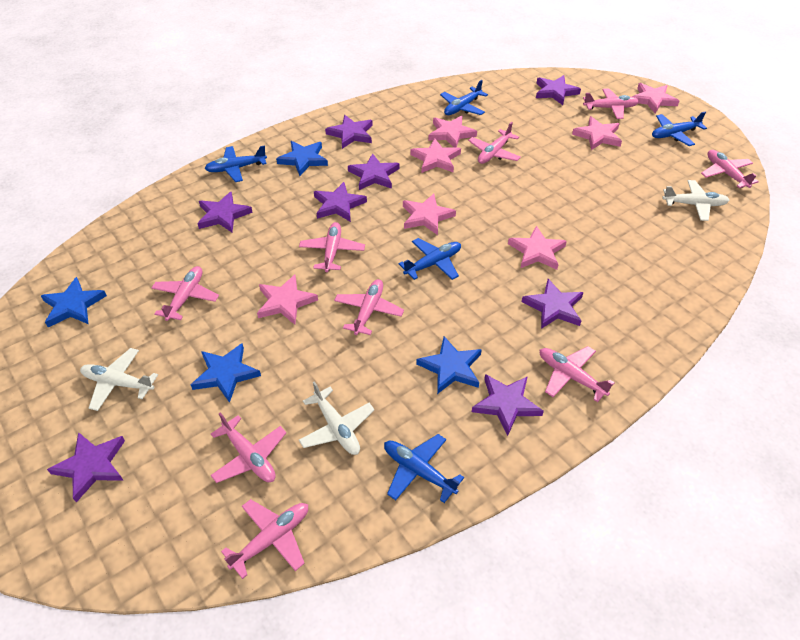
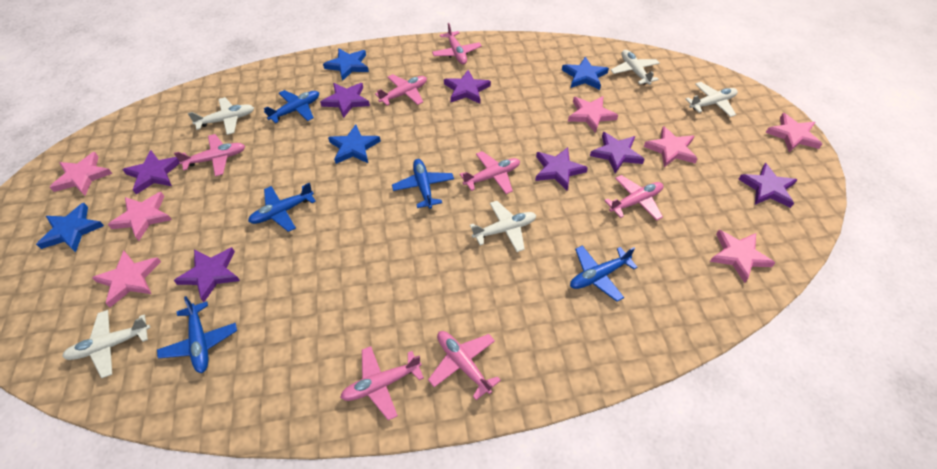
pink plane: 9 -> 7
purple star: 8 -> 7
white plane: 3 -> 5

